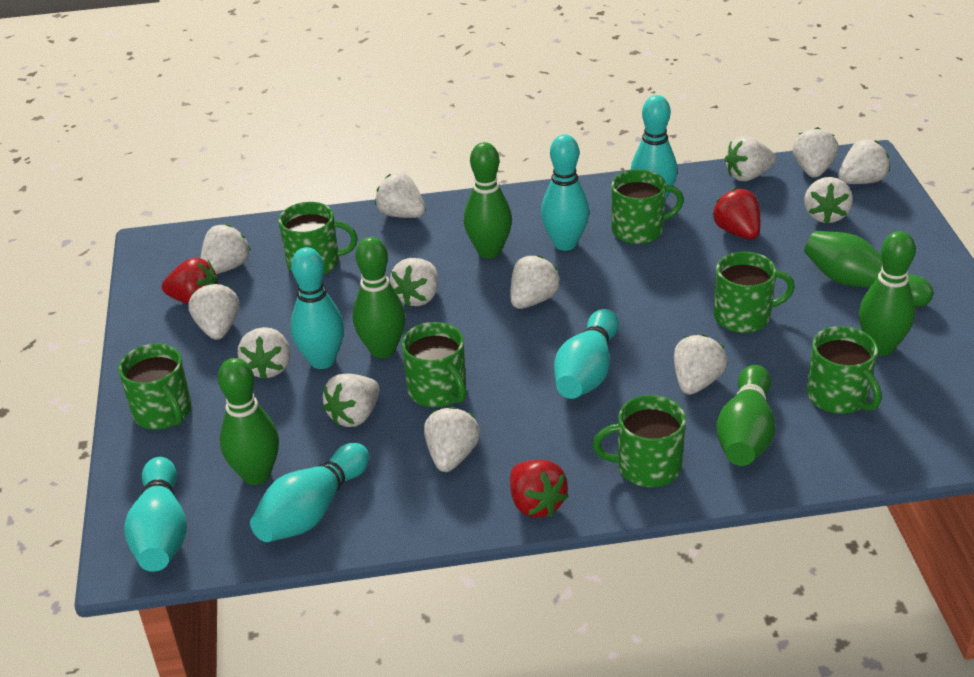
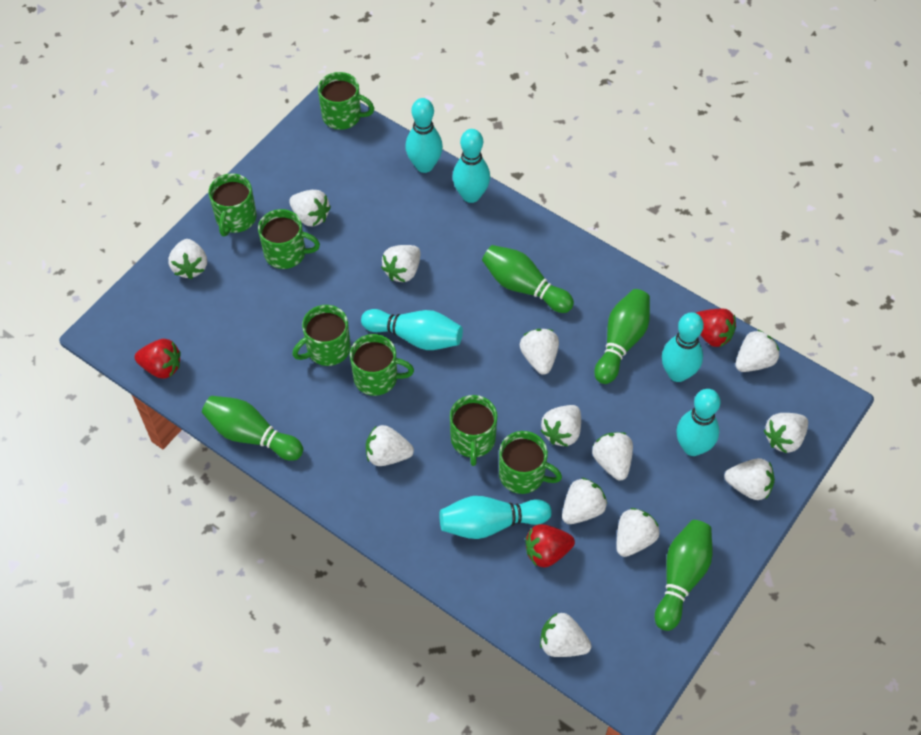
green bowling pin: 6 -> 4

